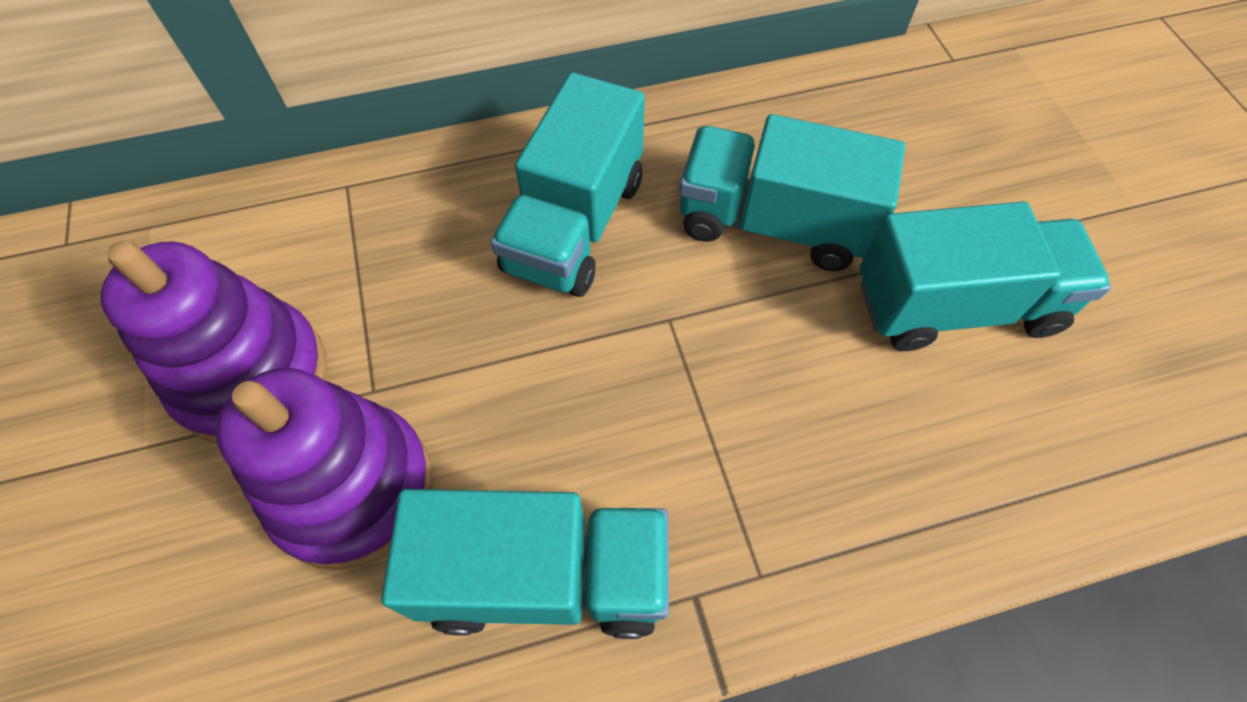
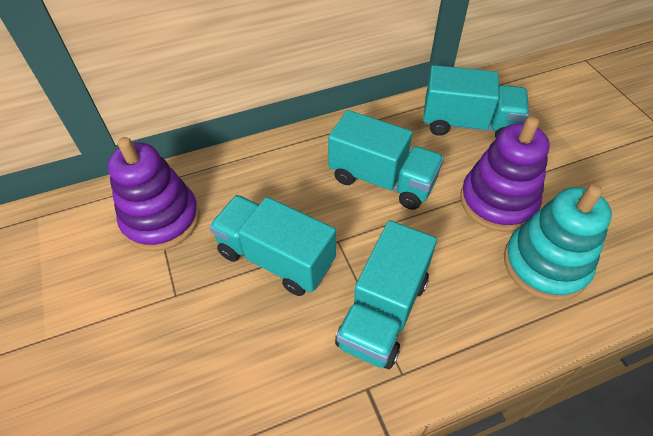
turquoise stacking toy: 0 -> 1

